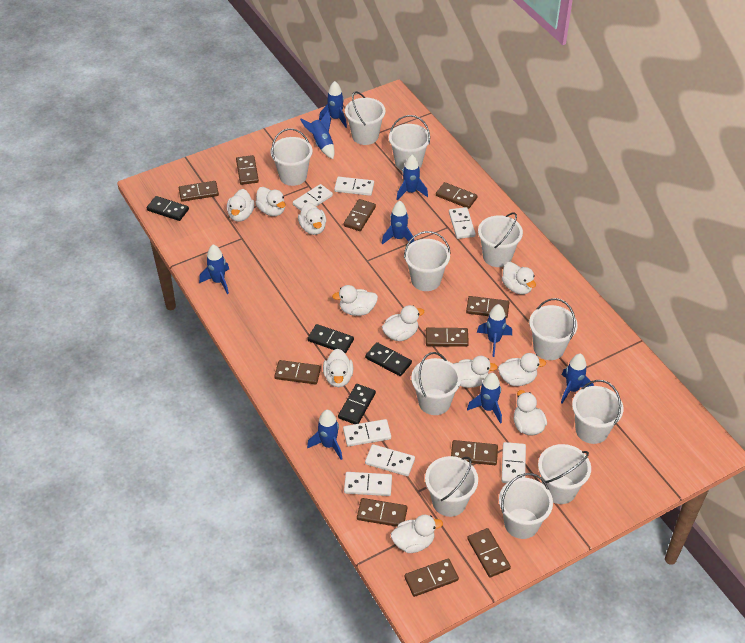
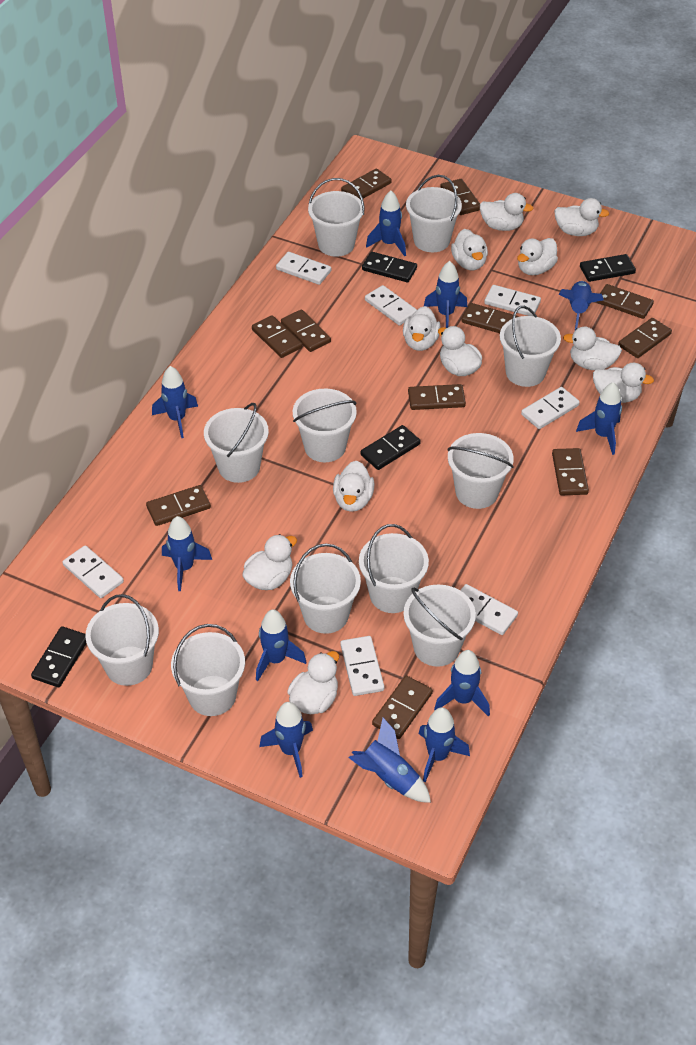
blue rocket: 9 -> 11

